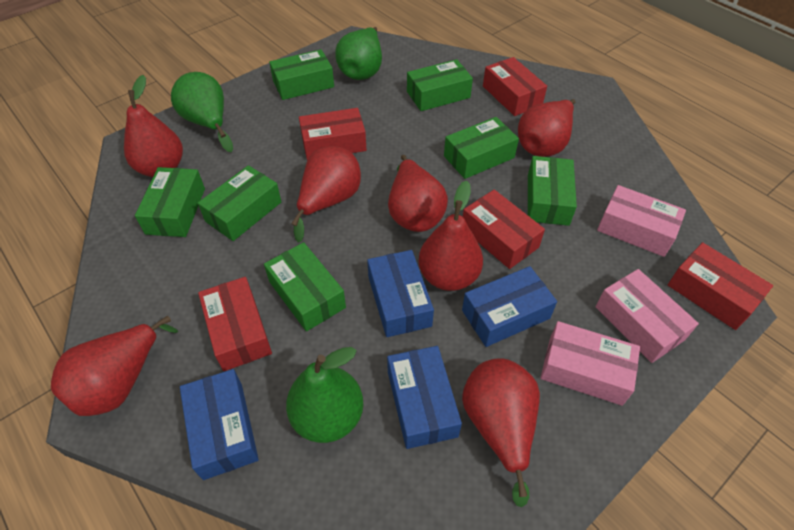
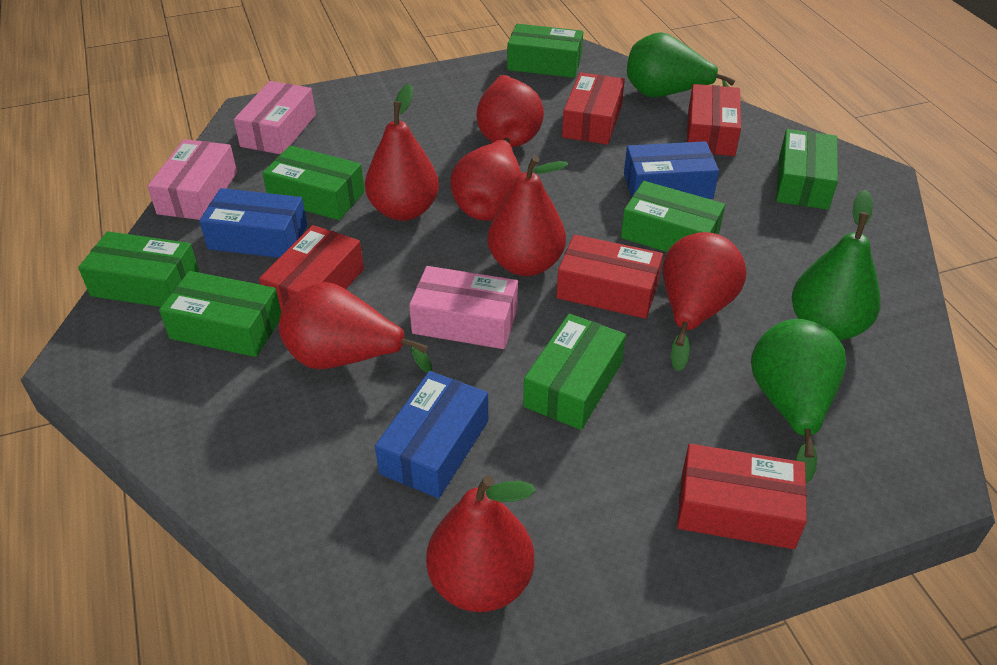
blue box: 4 -> 3

